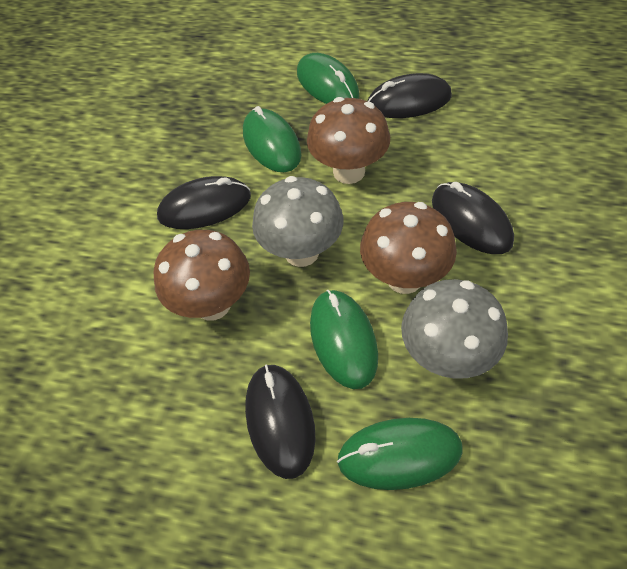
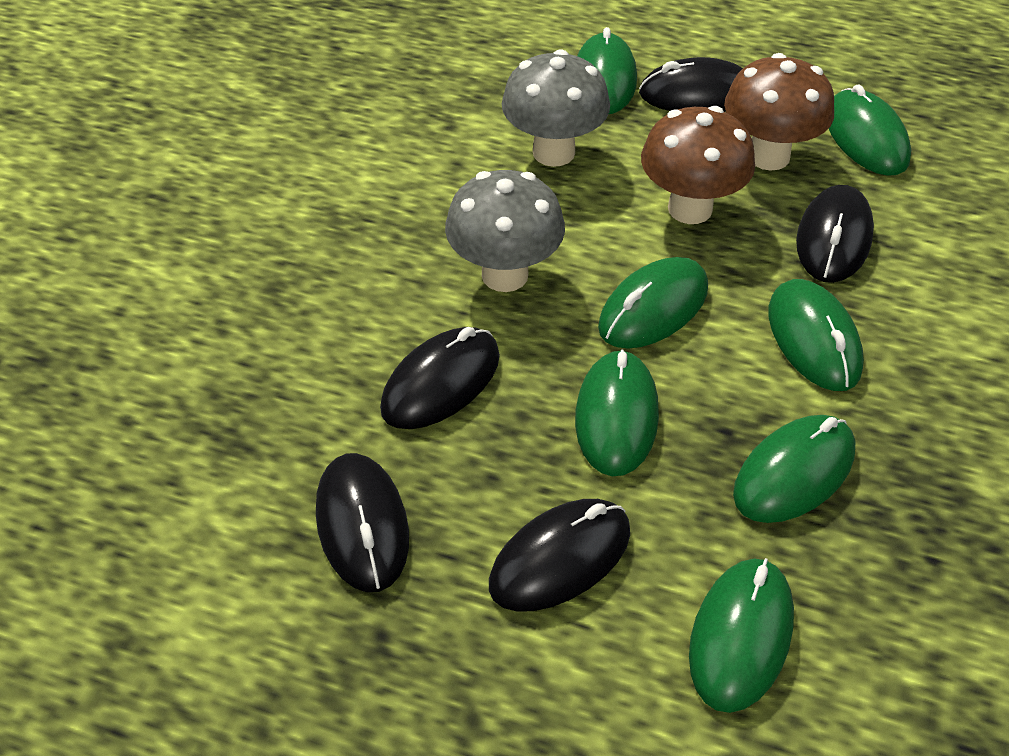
black mouse: 4 -> 5
brown mushroom: 3 -> 2
green mouse: 4 -> 7

